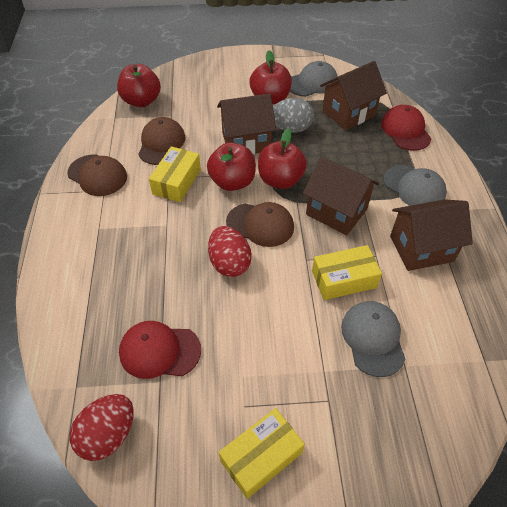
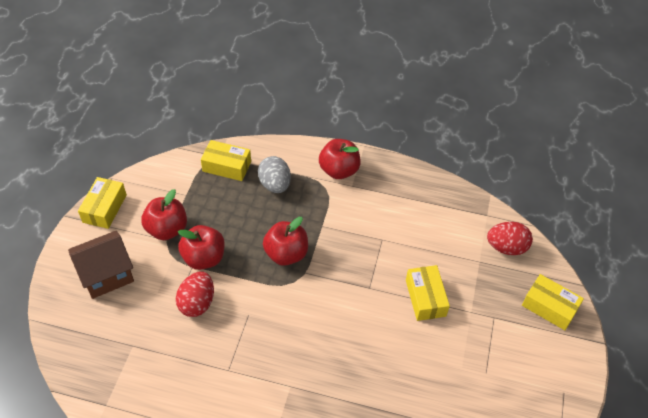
brown cap: 3 -> 0
brown house: 4 -> 1
grey cap: 3 -> 0
red cap: 2 -> 0
yellow box: 3 -> 4

